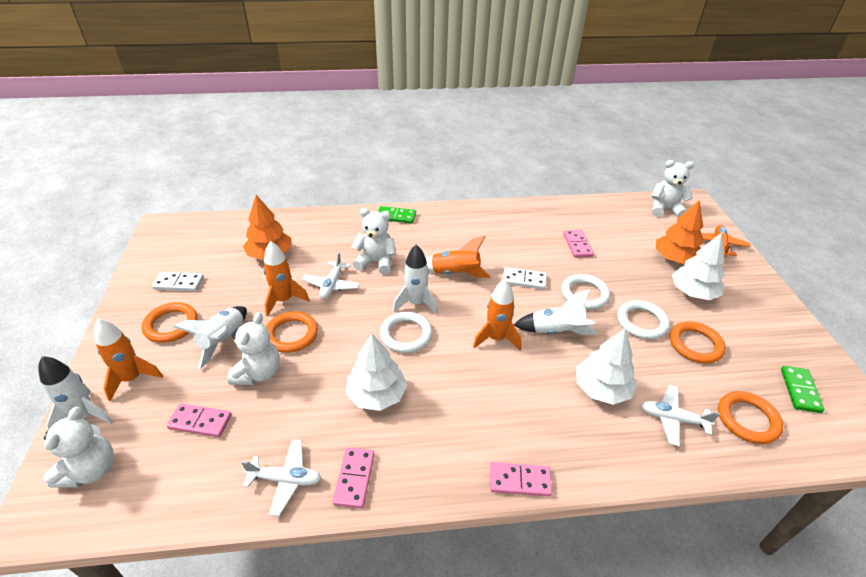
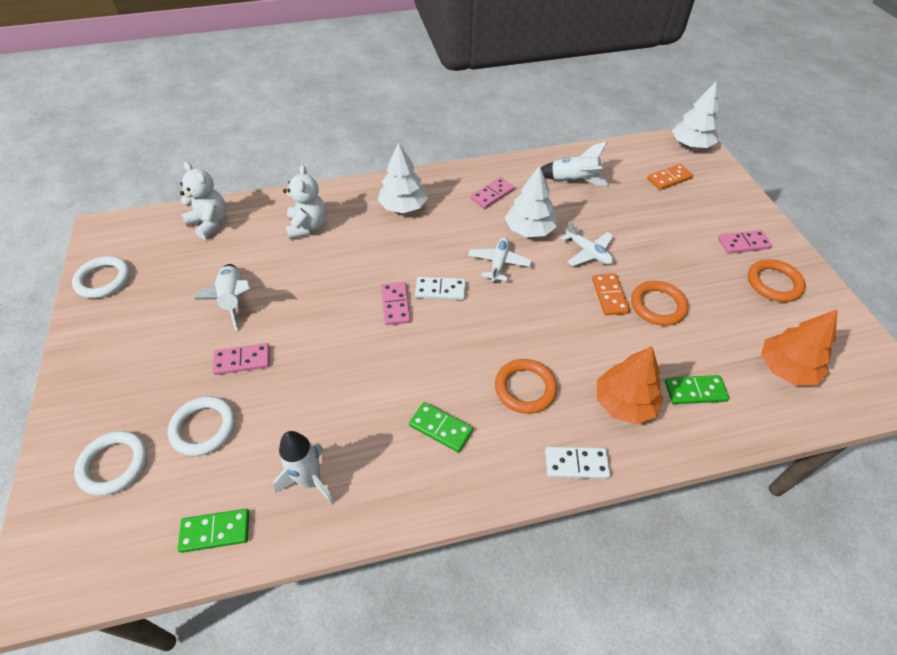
green domino: 2 -> 3
orange domino: 0 -> 2
orange plane: 1 -> 0
orange ring: 4 -> 3
orange rocket: 4 -> 0
white plane: 3 -> 2
white rocket: 4 -> 3
white teddy bear: 4 -> 2

